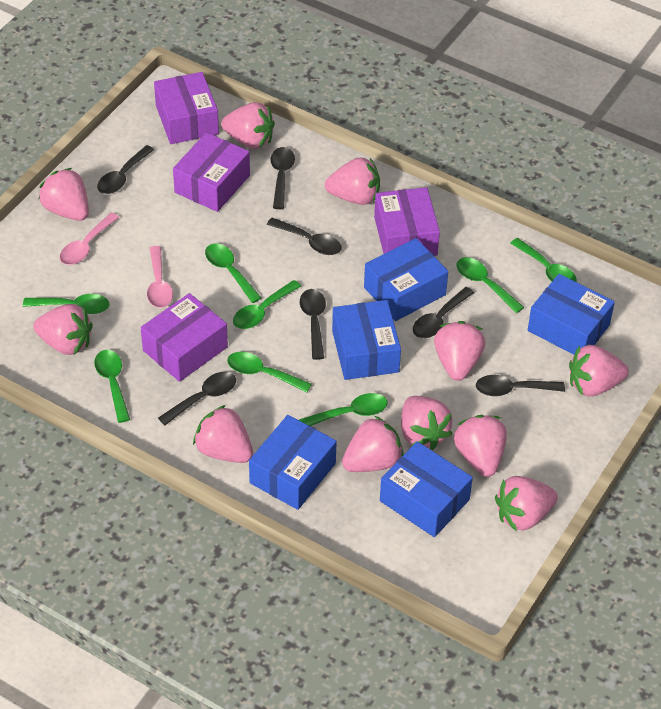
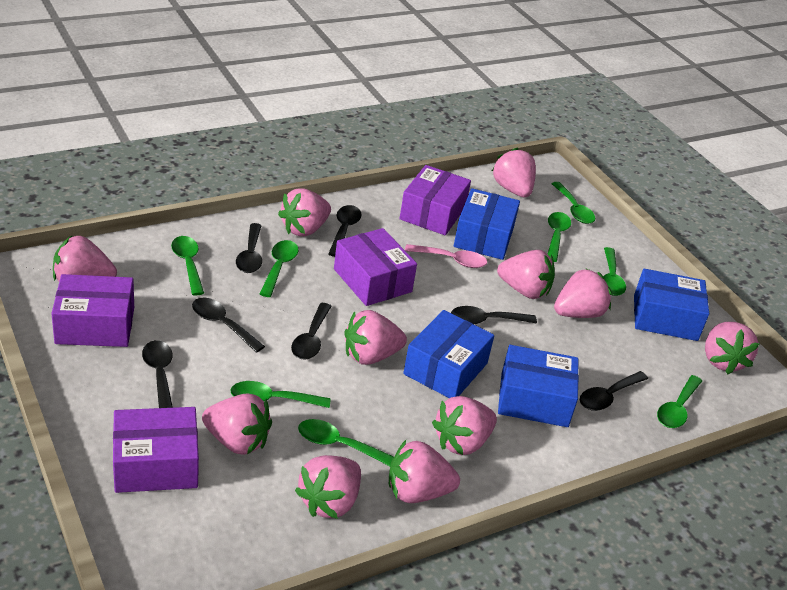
blue box: 5 -> 4
pink spoon: 2 -> 1

